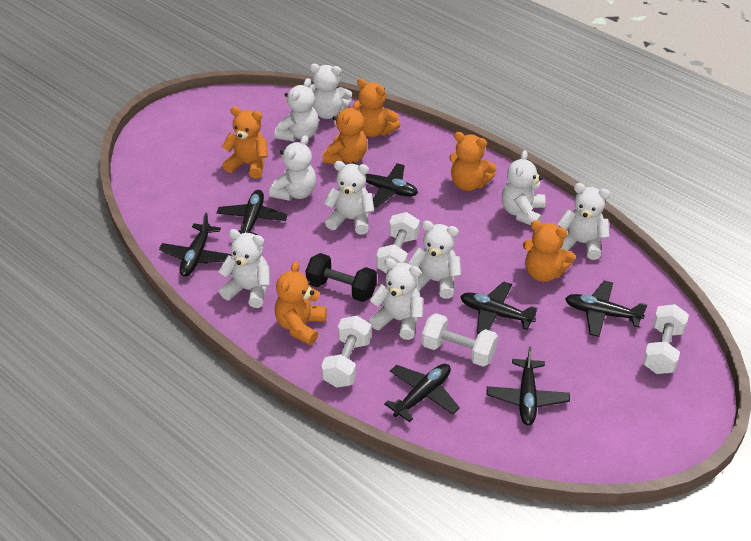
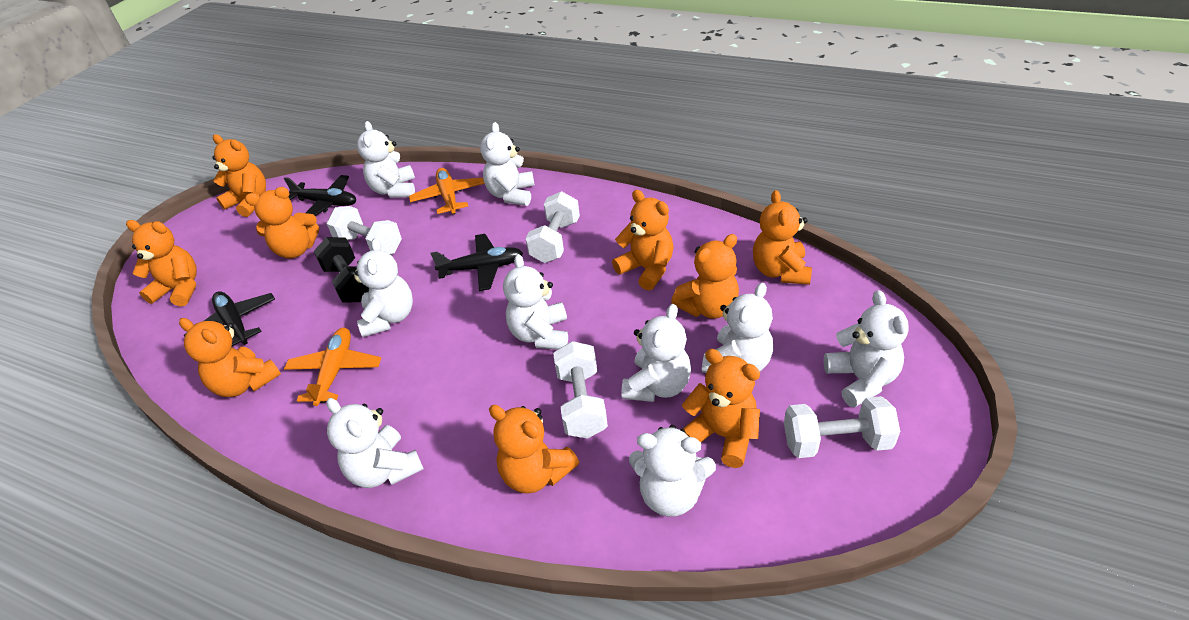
black plane: 7 -> 3
orange plane: 0 -> 2
orange teddy bear: 6 -> 9

